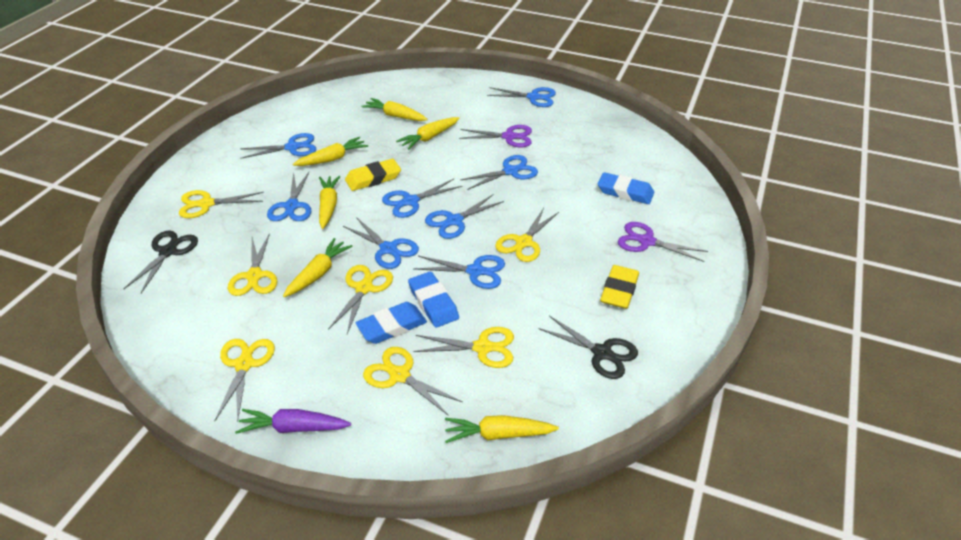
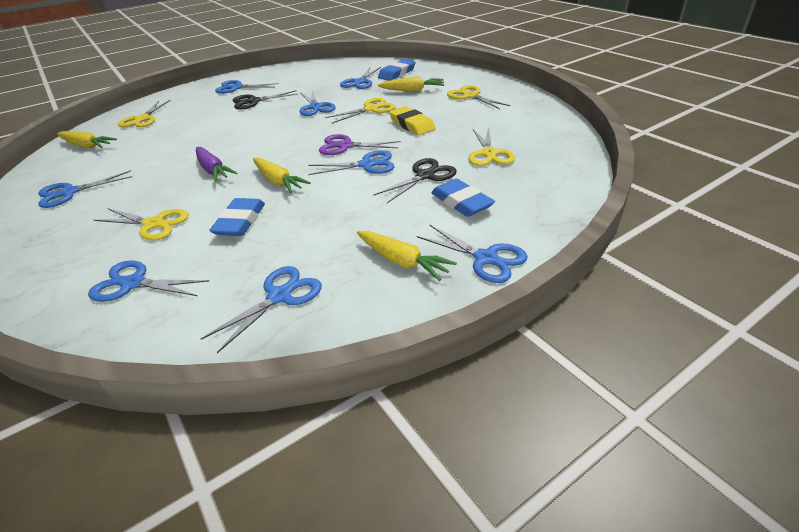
purple scissors: 2 -> 1
yellow carrot: 6 -> 4
yellow eraser: 2 -> 1
yellow scissors: 7 -> 5

